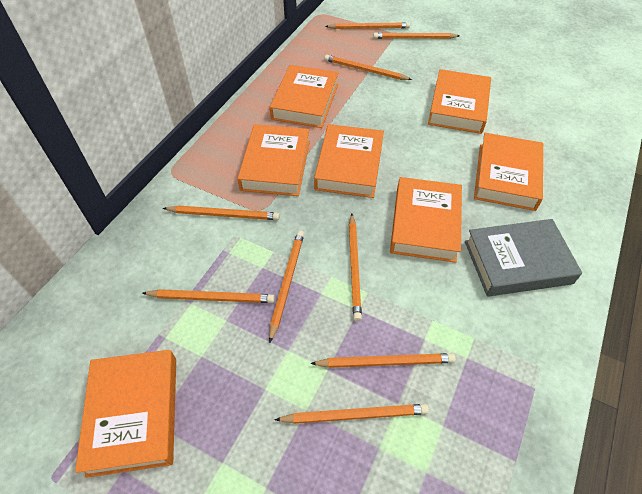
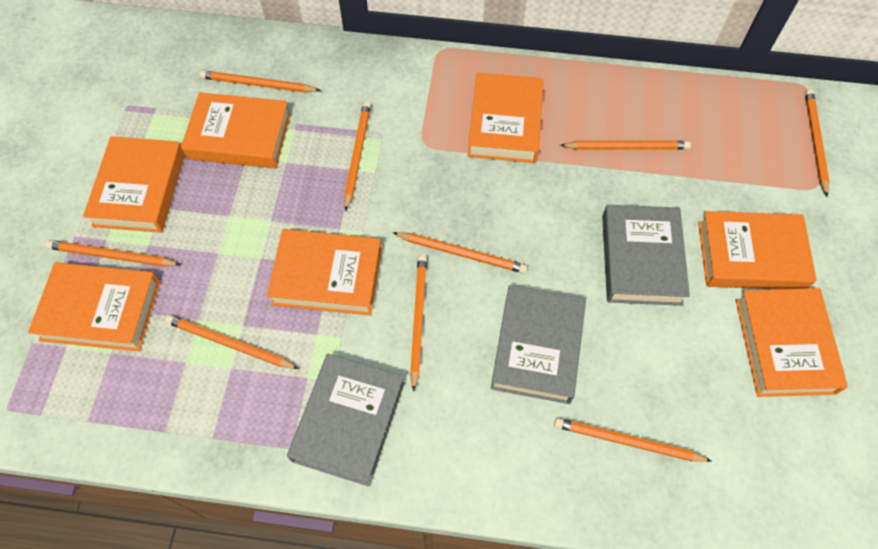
grey book: 1 -> 3

